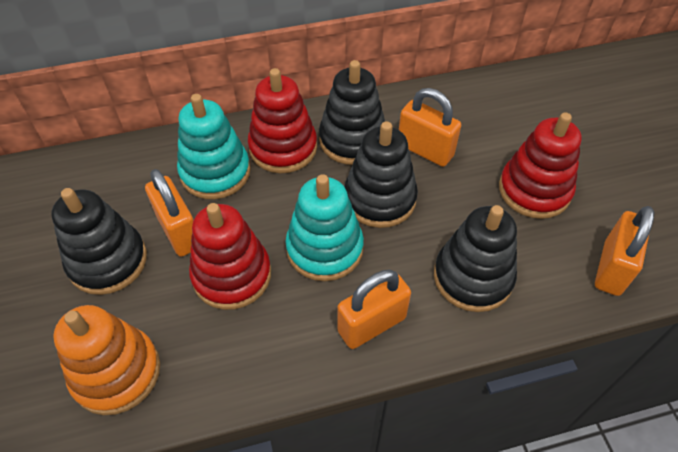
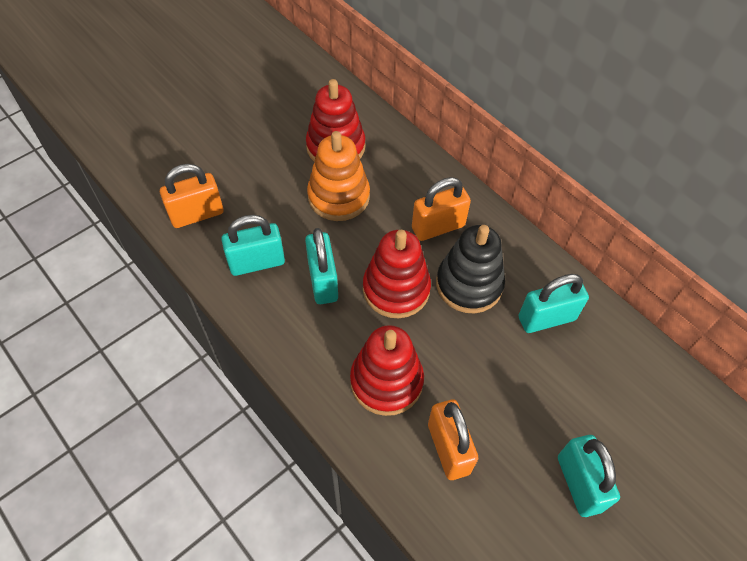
black stacking toy: 4 -> 1
orange padlock: 4 -> 3
turquoise padlock: 0 -> 4
turquoise stacking toy: 2 -> 0

